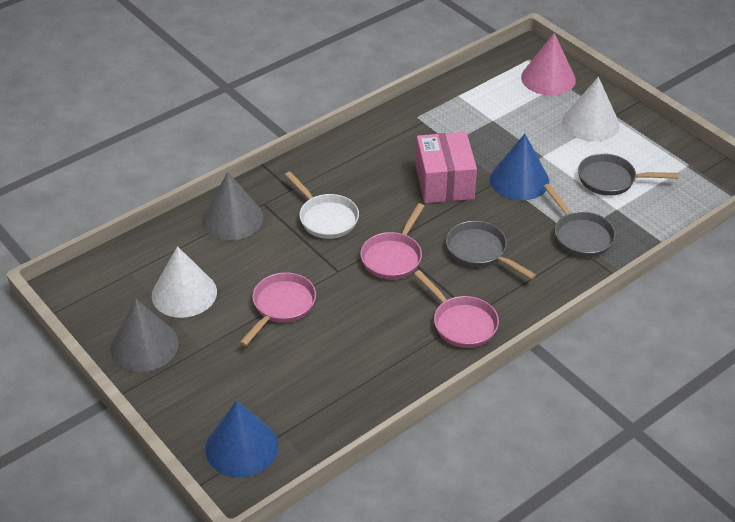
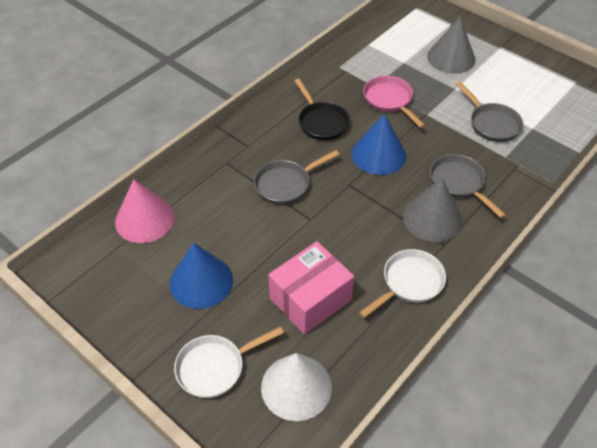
black pan: 0 -> 1
pink pan: 3 -> 1
white cone: 2 -> 1
white pan: 1 -> 2

